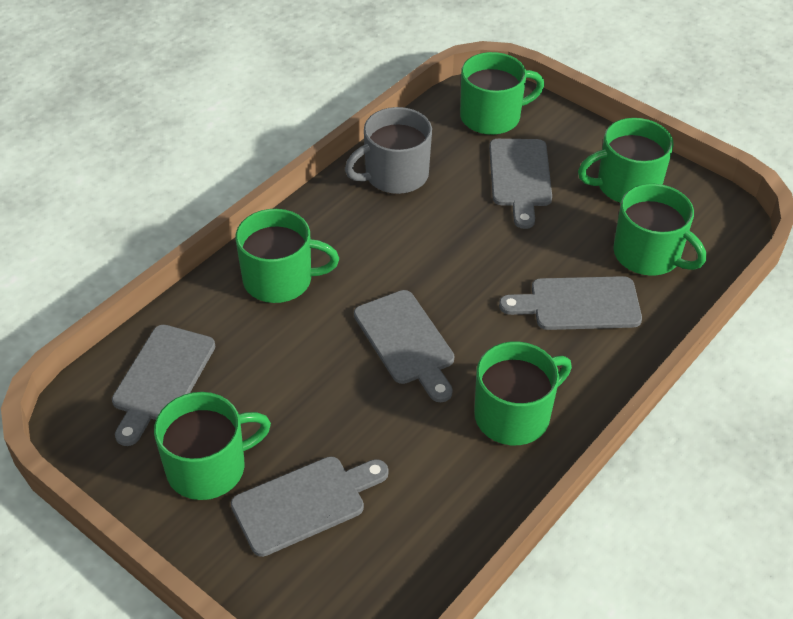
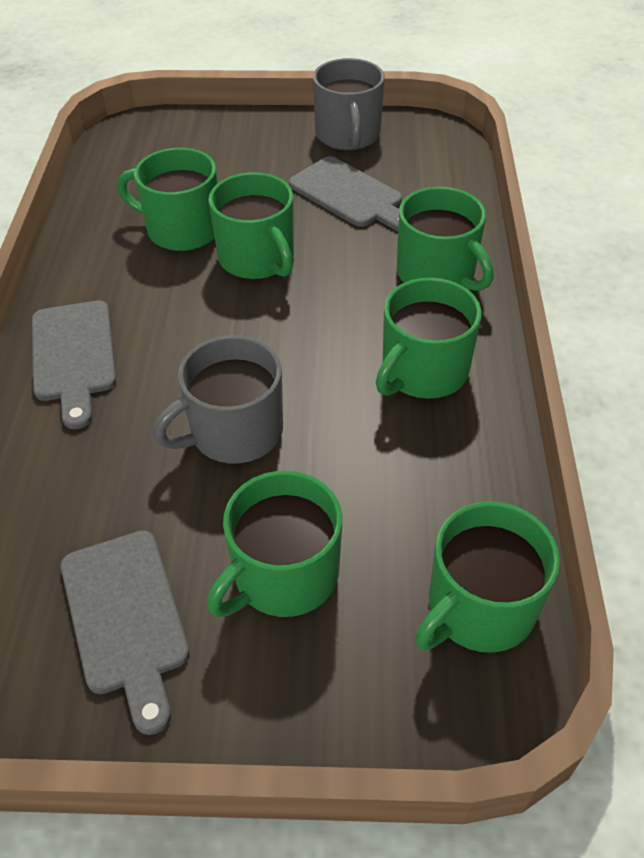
grey cutting board: 5 -> 3
grey mug: 1 -> 2

